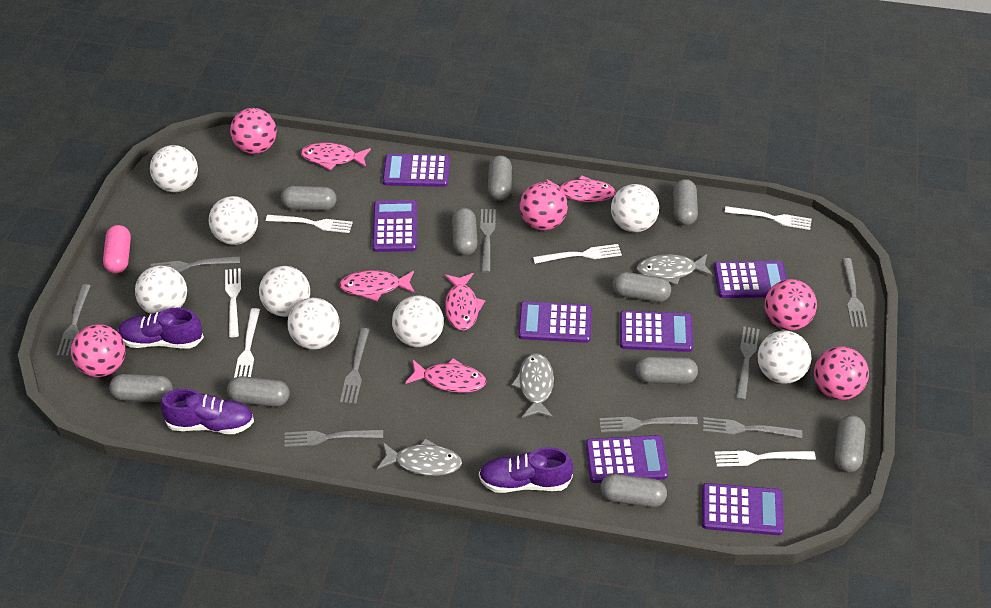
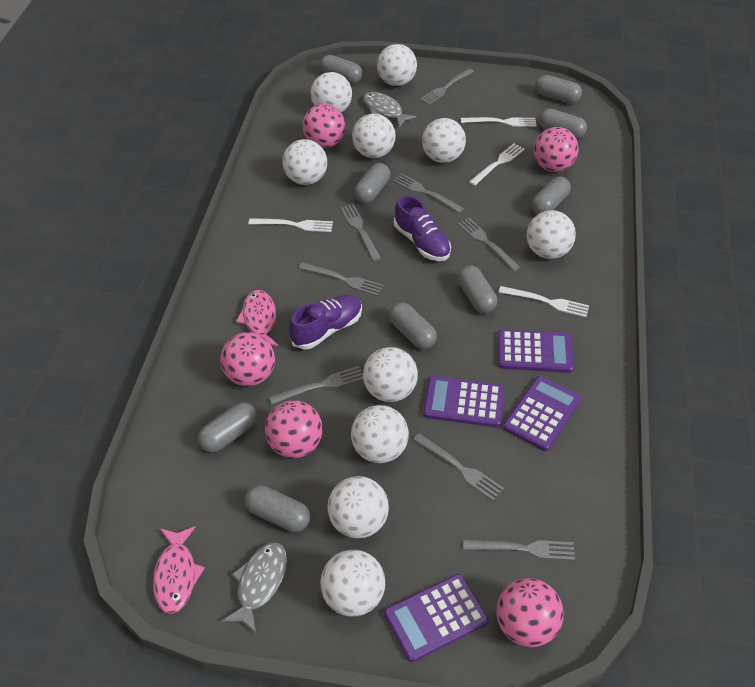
grey capsule: 10 -> 9
grey fish: 3 -> 2
grey fork: 9 -> 8
pink capsule: 1 -> 0
pink fish: 5 -> 2
purple calculator: 7 -> 4
purple shoe: 3 -> 2
white ball: 8 -> 10
white fork: 6 -> 4

